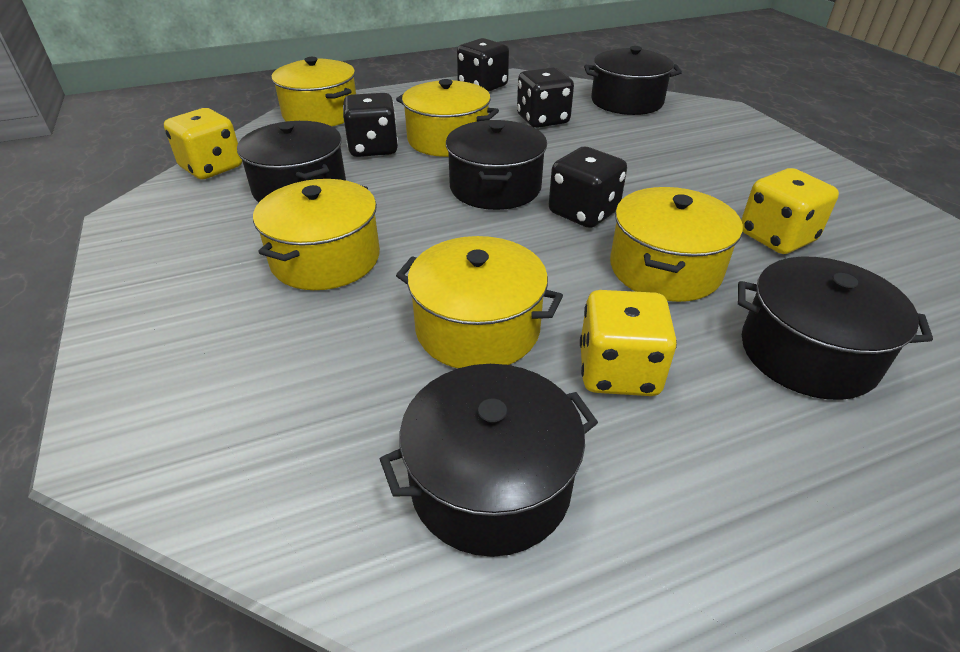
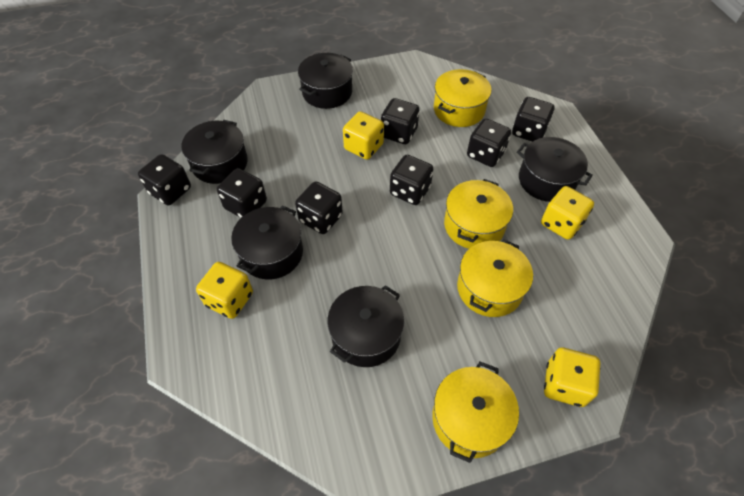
black dice: 4 -> 7
yellow dice: 3 -> 4
yellow pot: 5 -> 4

